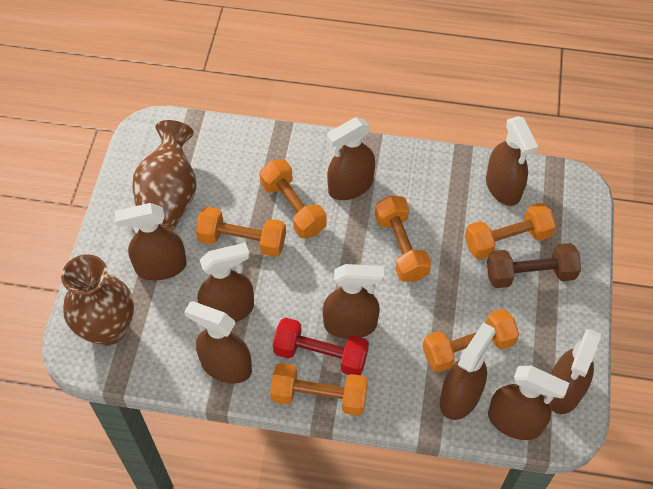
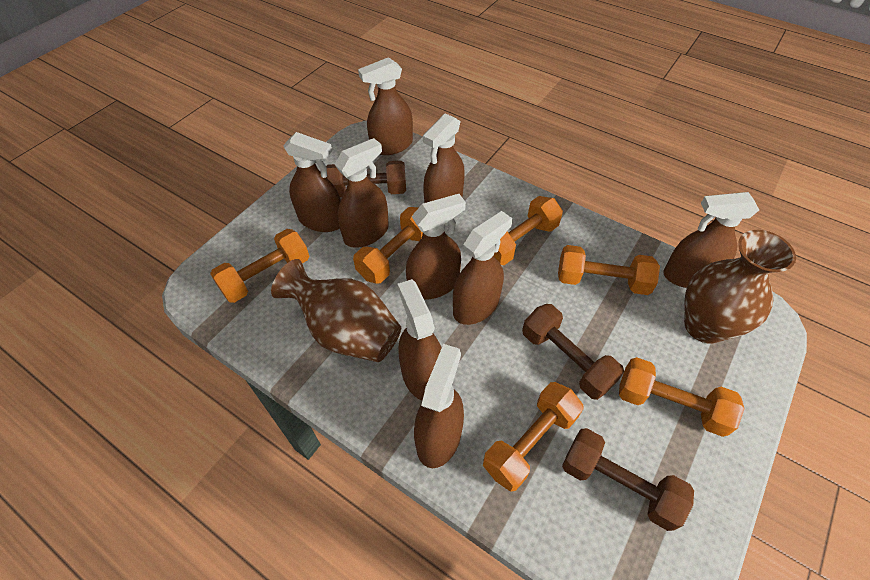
brown dumbbell: 1 -> 3
red dumbbell: 1 -> 0

